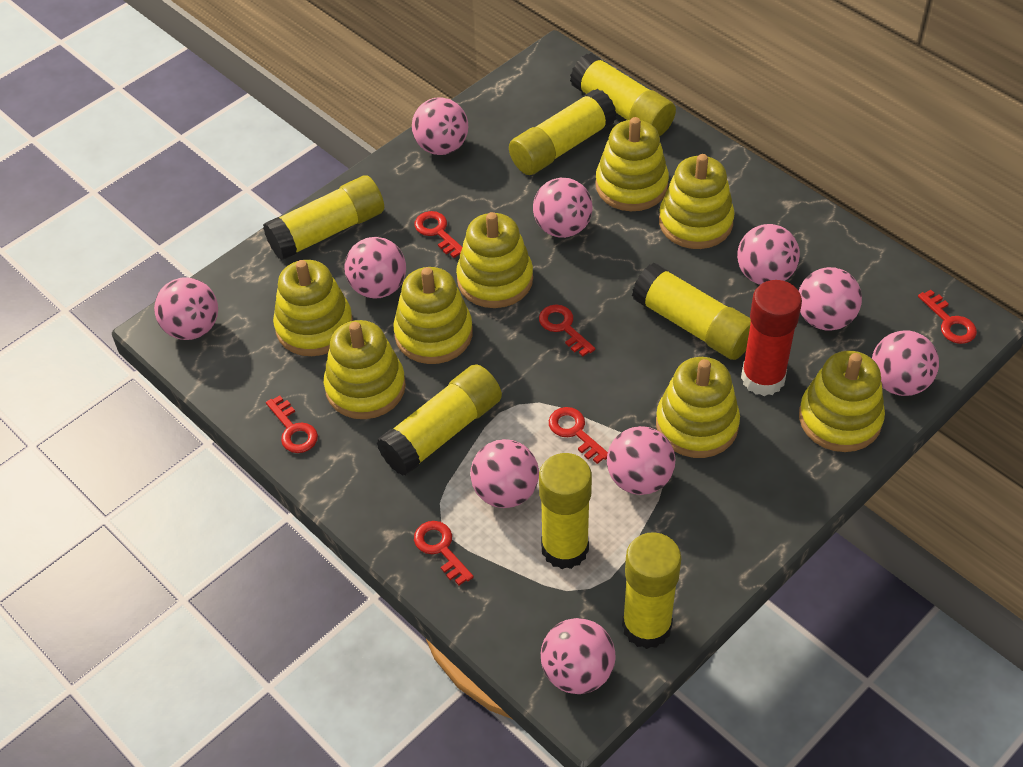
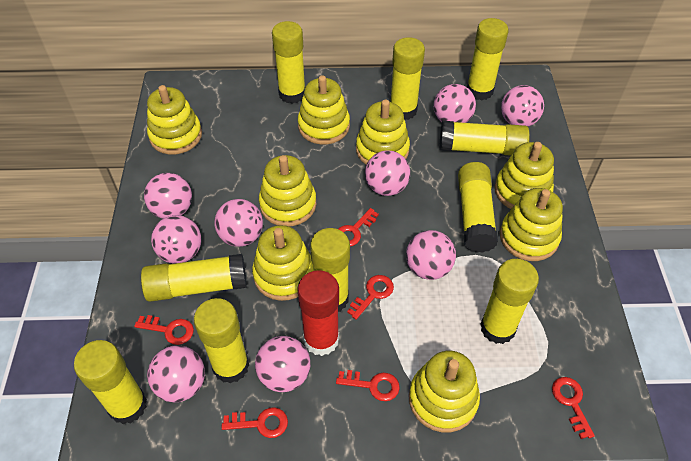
pink ball: 10 -> 9
yellow glue stick: 7 -> 10

